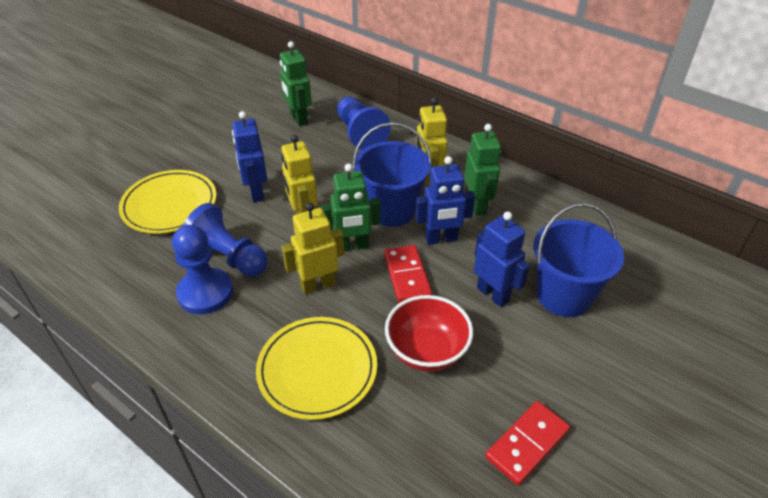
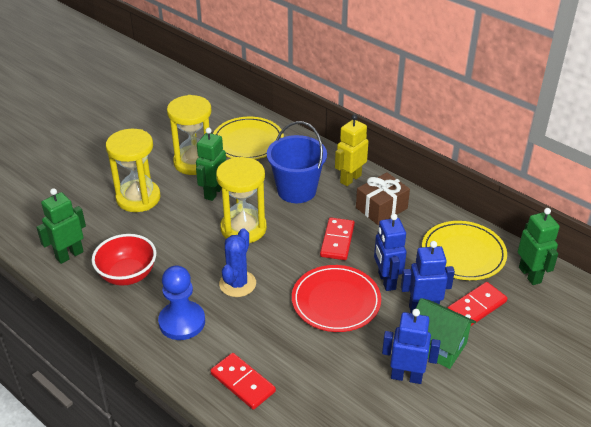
blue bucket: 2 -> 1
blue cactus: 0 -> 1
blue pawn: 3 -> 1
brown gift: 0 -> 1
green house: 0 -> 1
red domino: 2 -> 3
red plate: 0 -> 1
yellow hourglass: 0 -> 3
yellow robot: 3 -> 1

